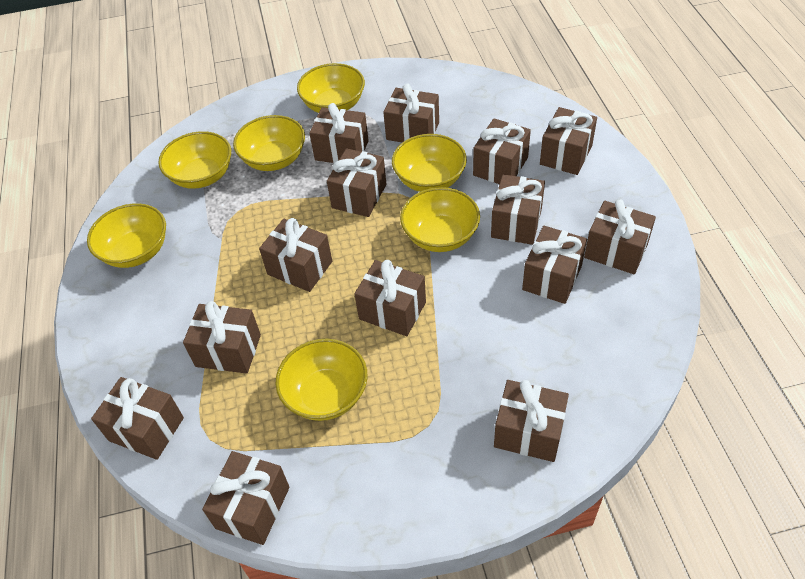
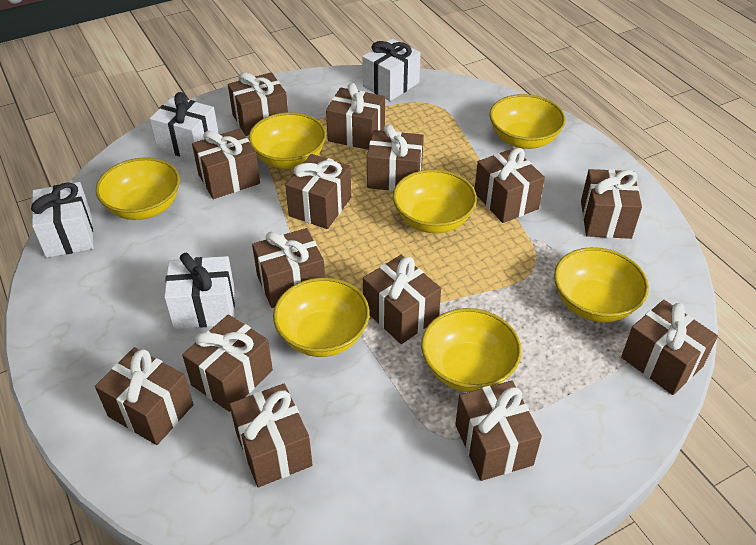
white gift: 0 -> 4

